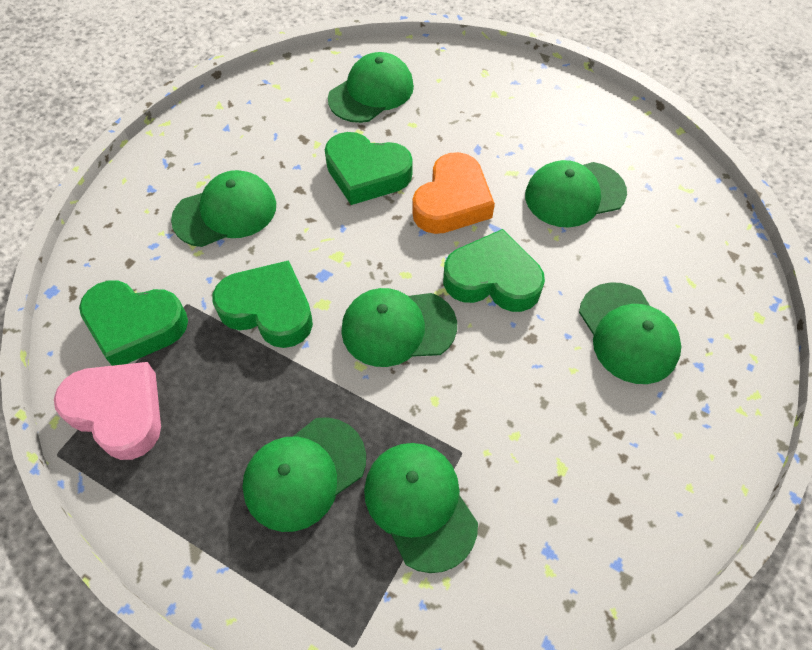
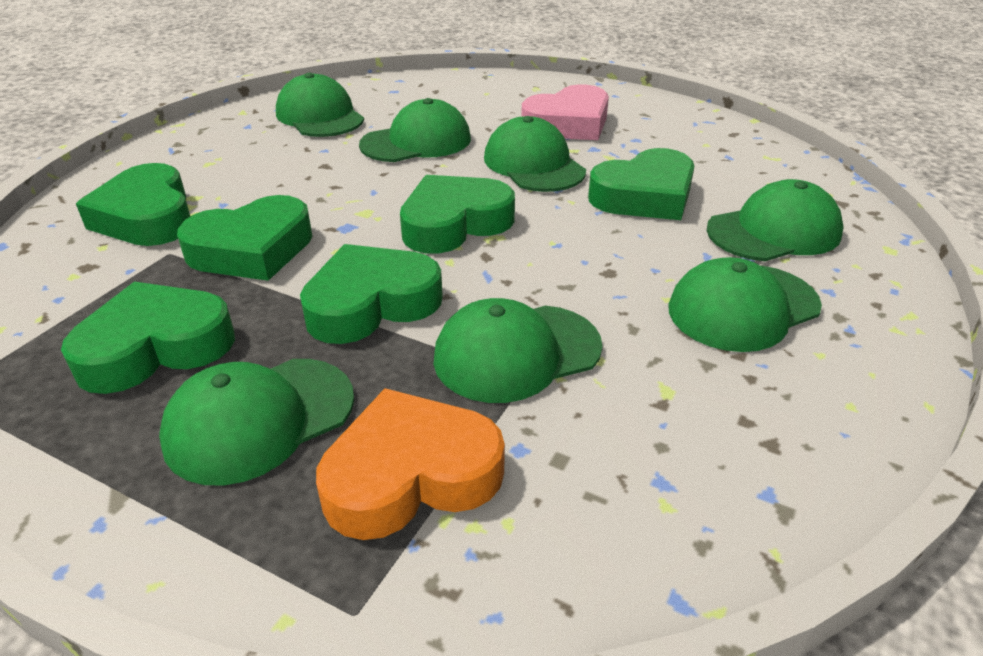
green heart: 4 -> 6

